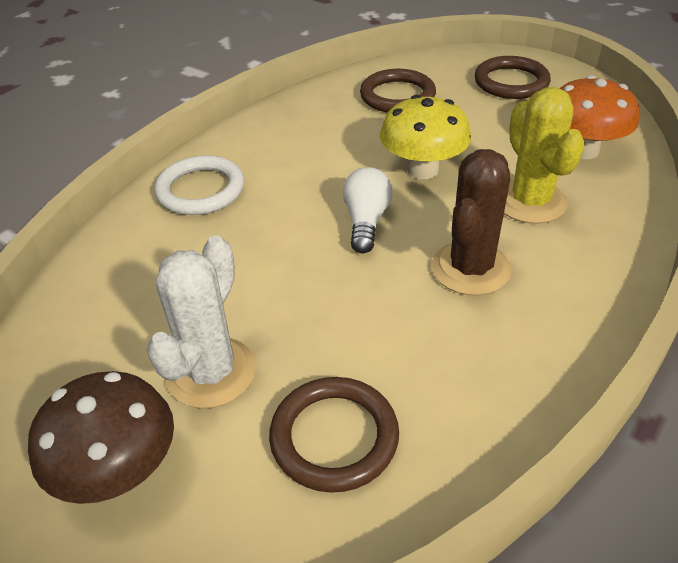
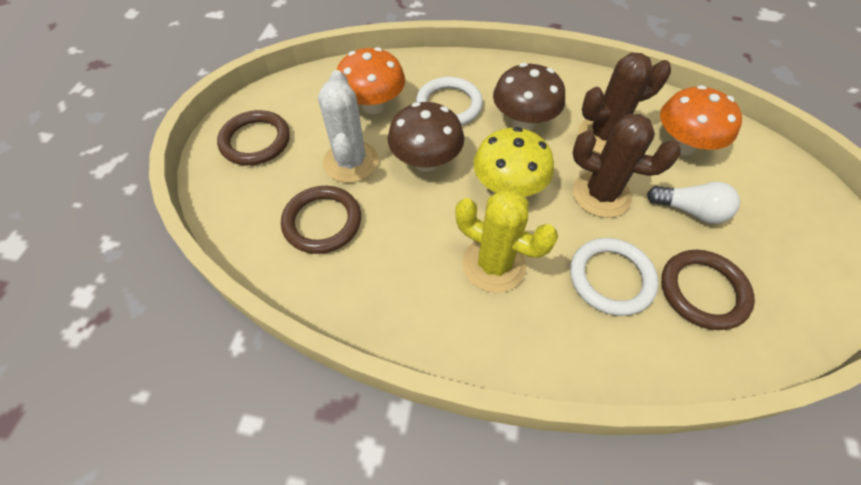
brown cactus: 1 -> 2
brown mushroom: 1 -> 2
orange mushroom: 1 -> 2
white ring: 1 -> 2

